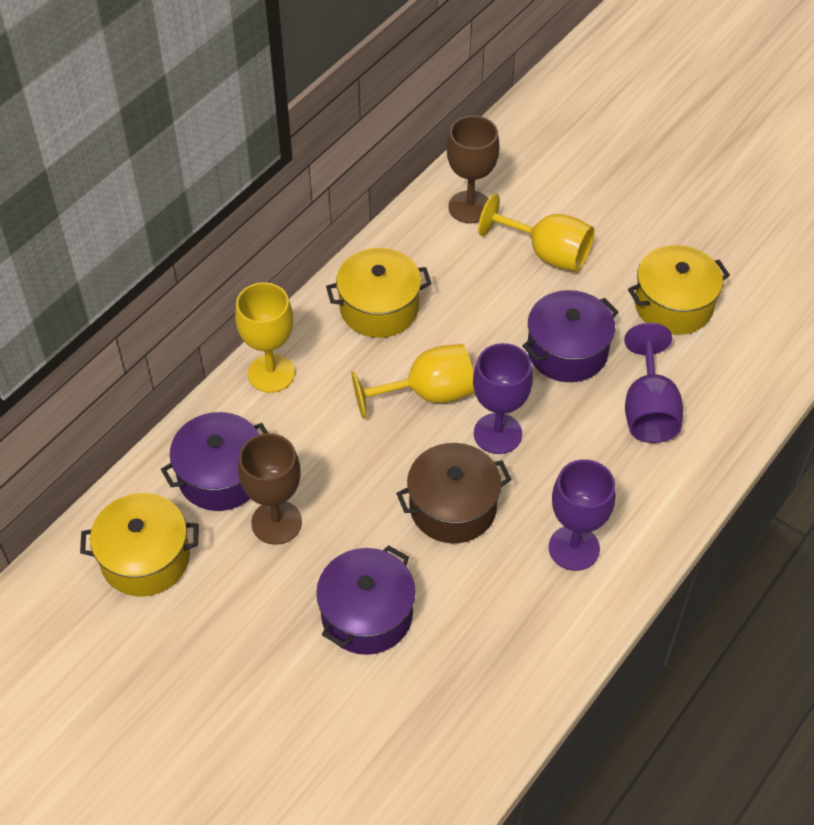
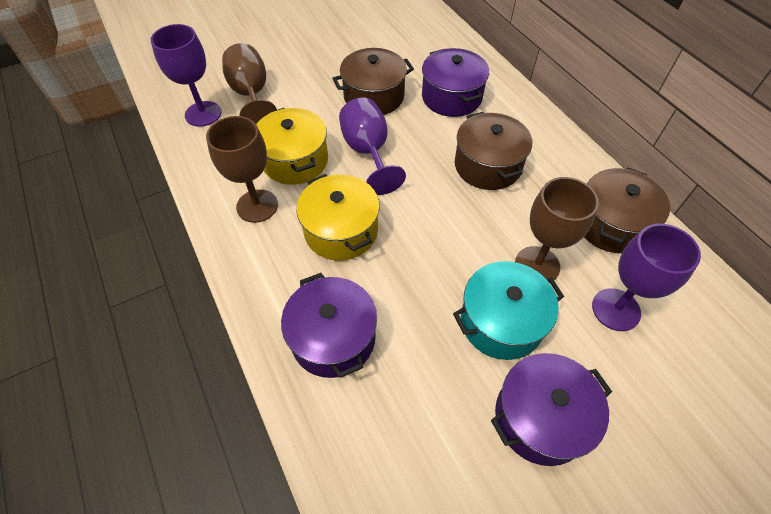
brown goblet: 2 -> 3
brown pot: 1 -> 3
turquoise pot: 0 -> 1
yellow goblet: 3 -> 0
yellow pot: 3 -> 2

